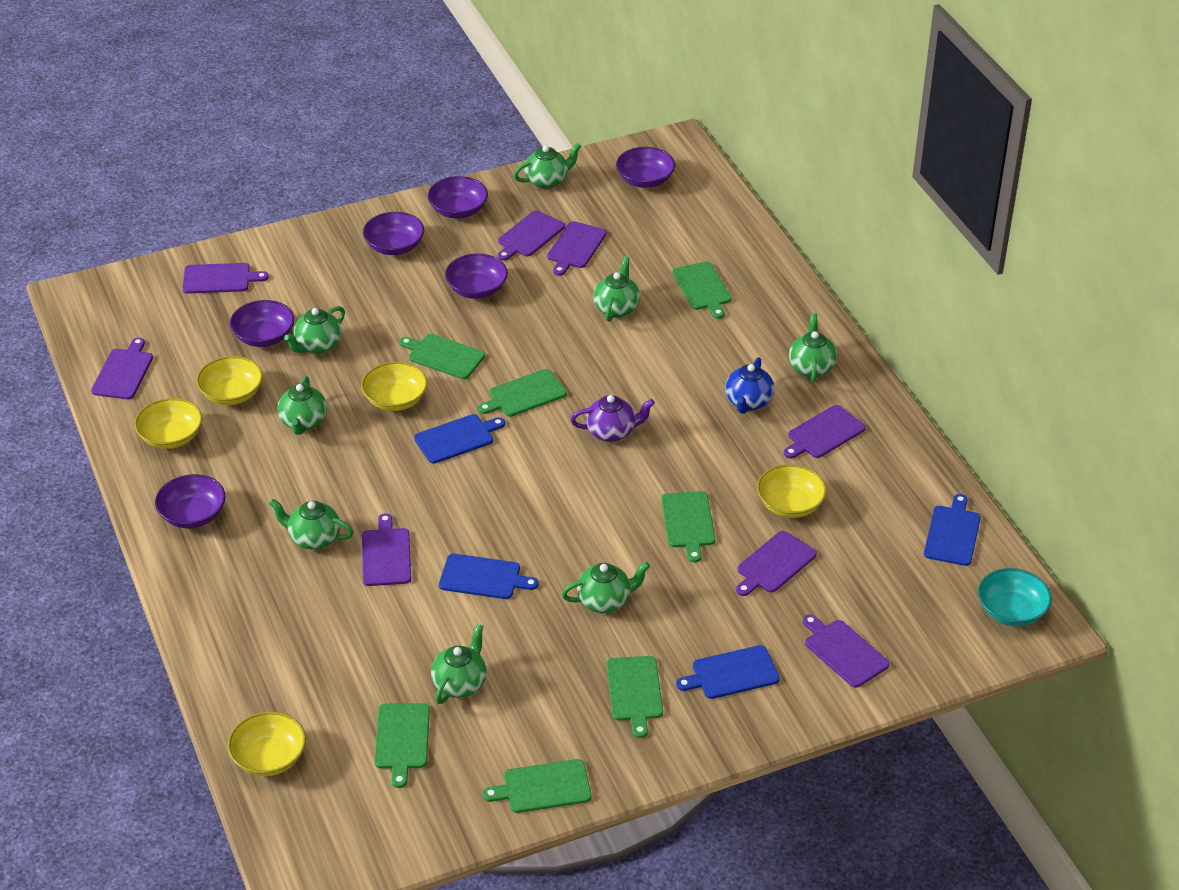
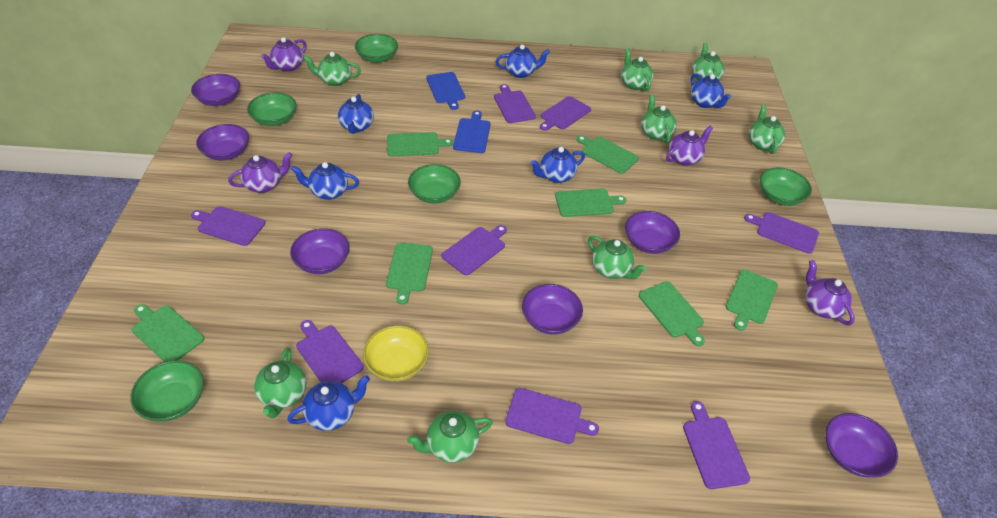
blue cutting board: 4 -> 2
blue teapot: 1 -> 6
green bowl: 0 -> 5
purple teapot: 1 -> 4
turquoise bowl: 1 -> 0
yellow bowl: 5 -> 1

